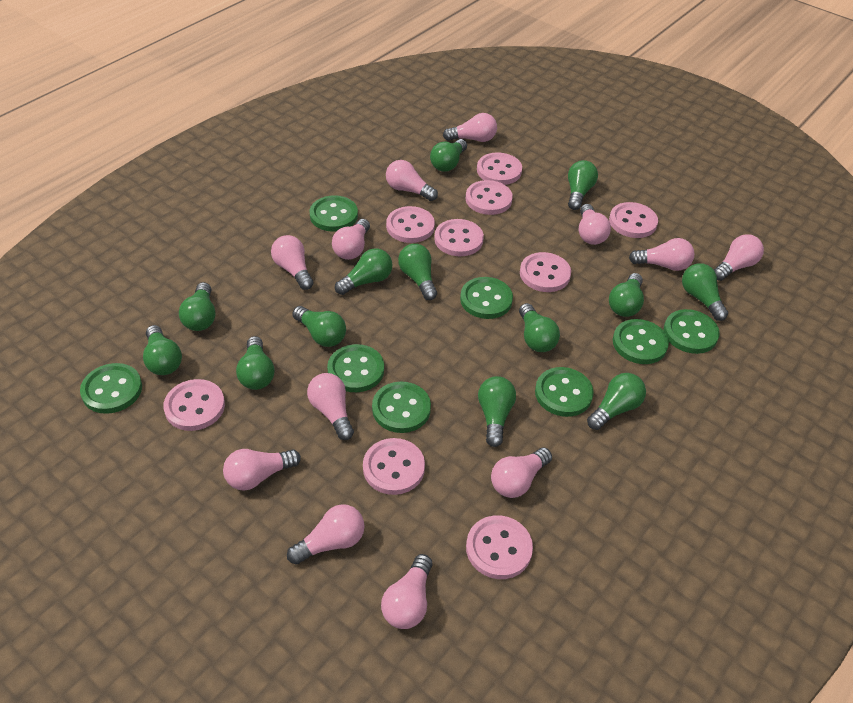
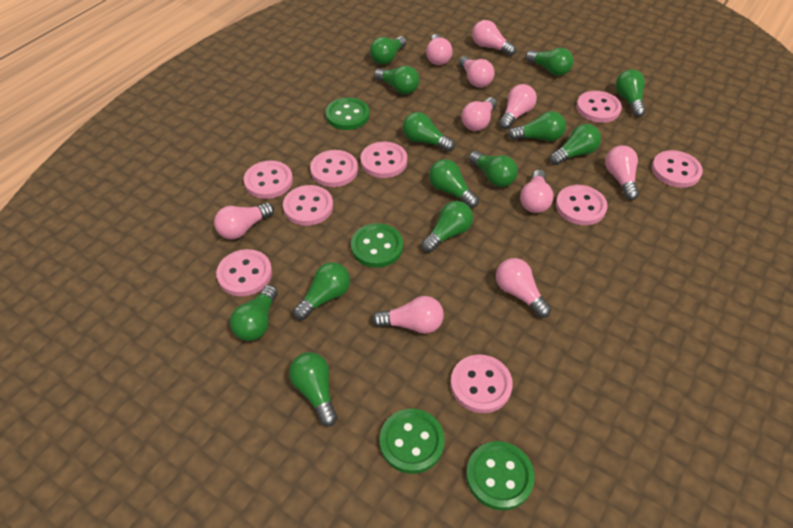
green button: 8 -> 4
pink light bulb: 12 -> 10

